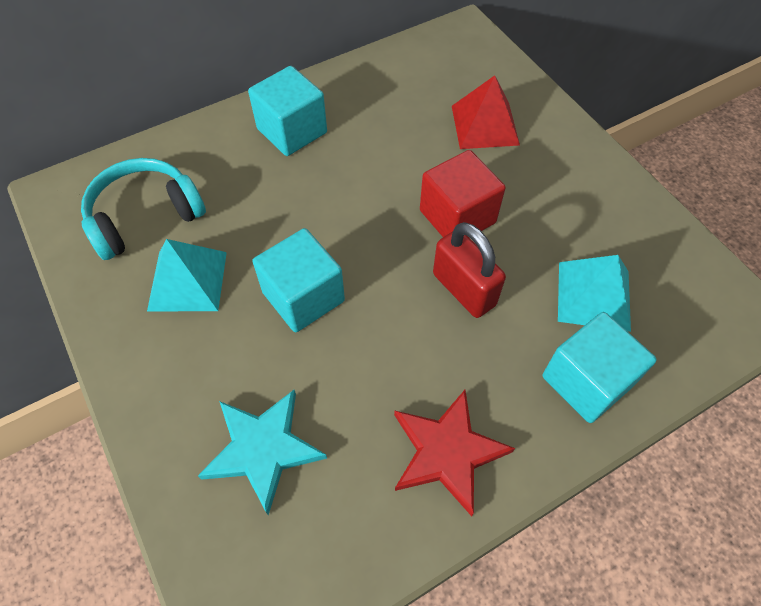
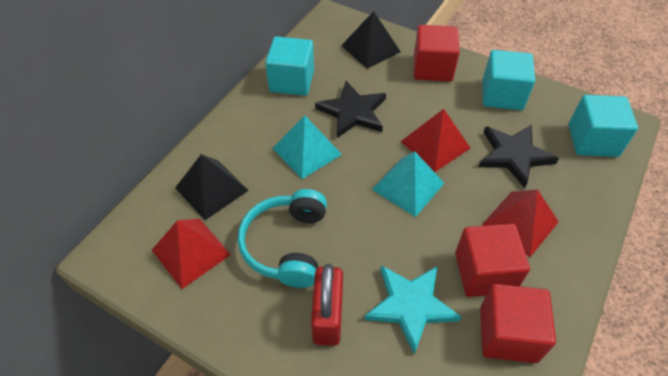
black pyramid: 0 -> 2
black star: 0 -> 2
red cube: 1 -> 3
red pyramid: 1 -> 3
red star: 1 -> 0

